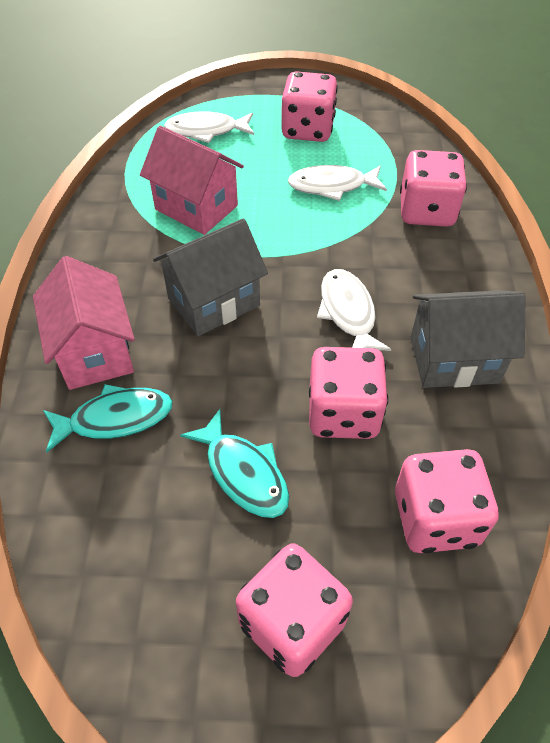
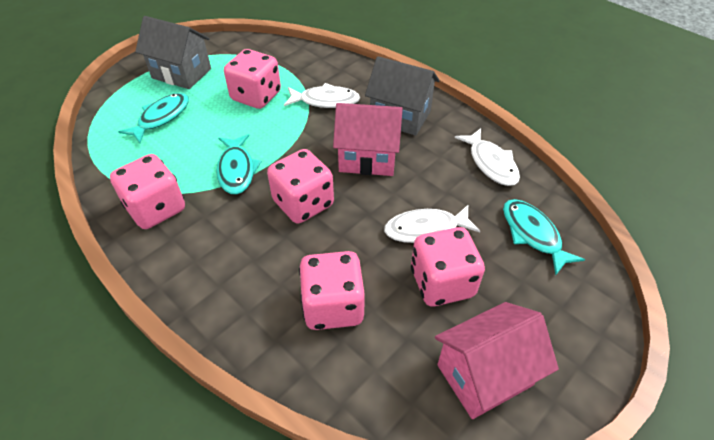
turquoise fish: 2 -> 3

